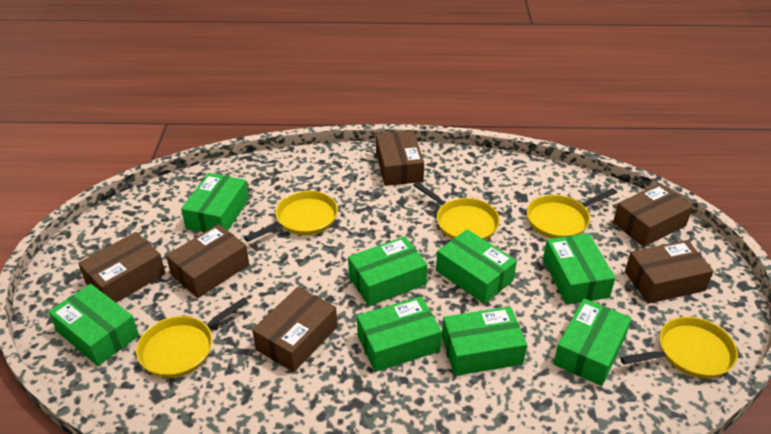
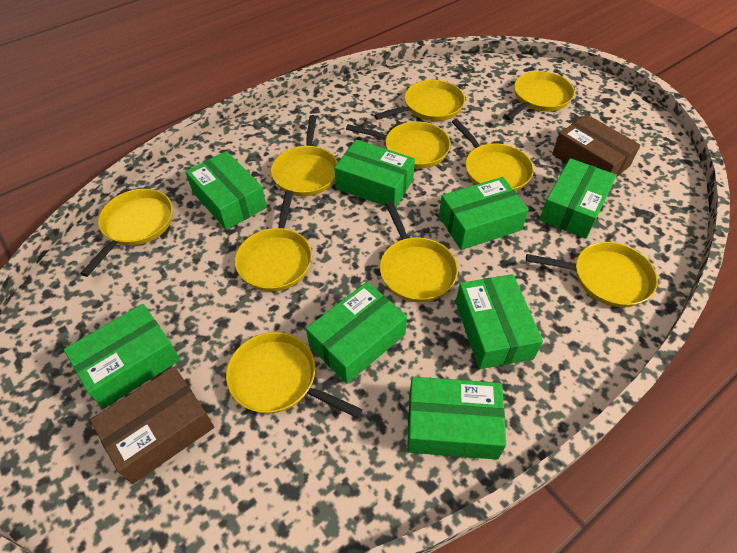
brown box: 6 -> 2
yellow pan: 5 -> 10

